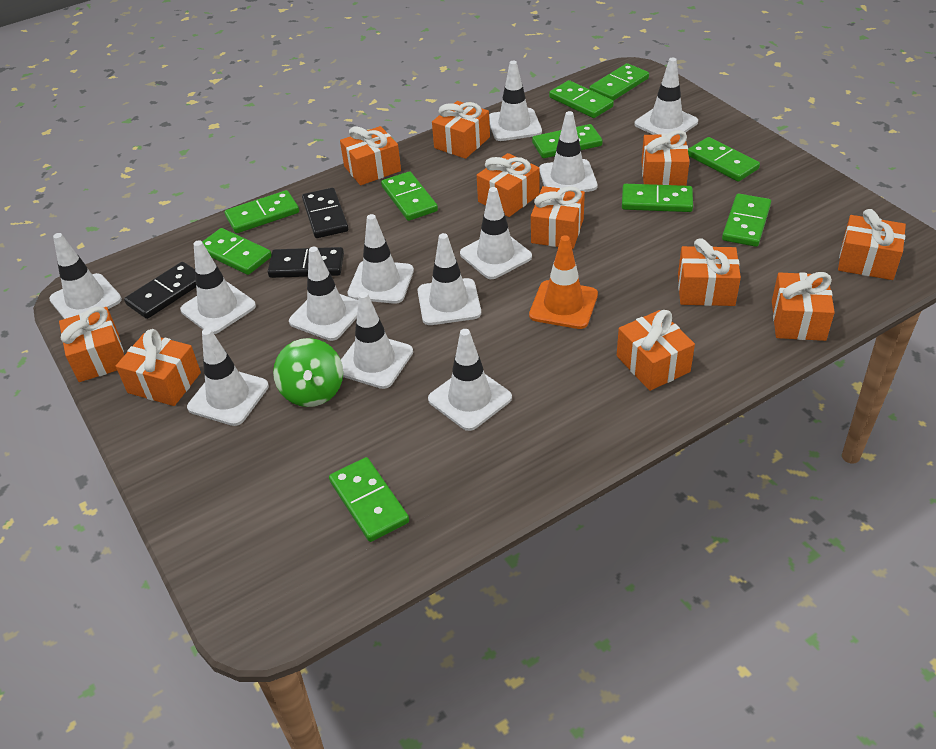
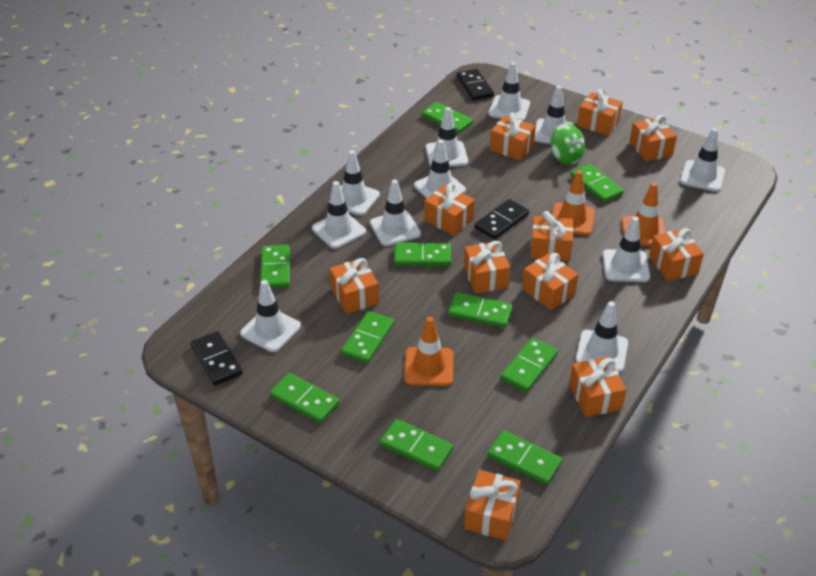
orange traffic cone: 1 -> 3
white traffic cone: 12 -> 11

